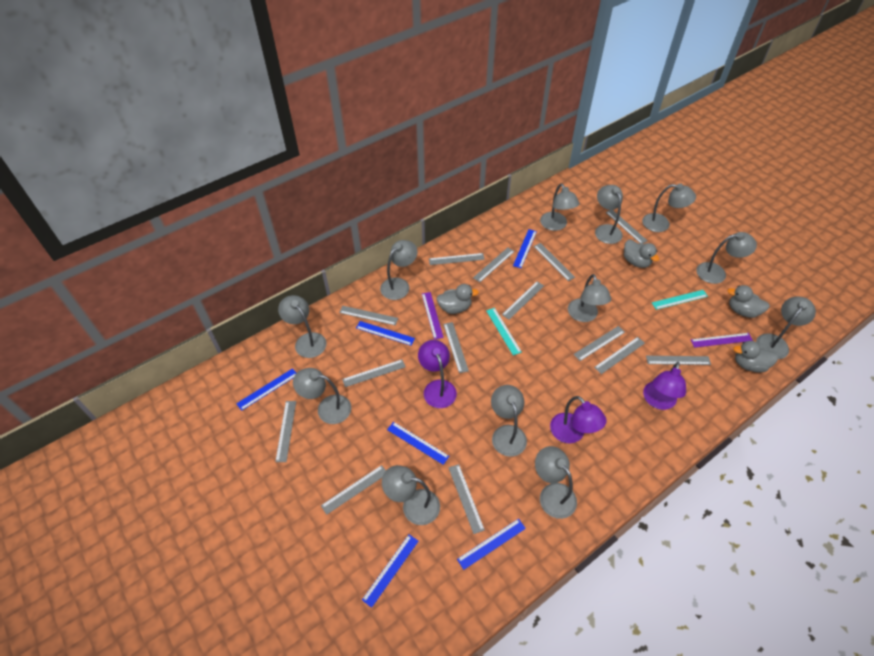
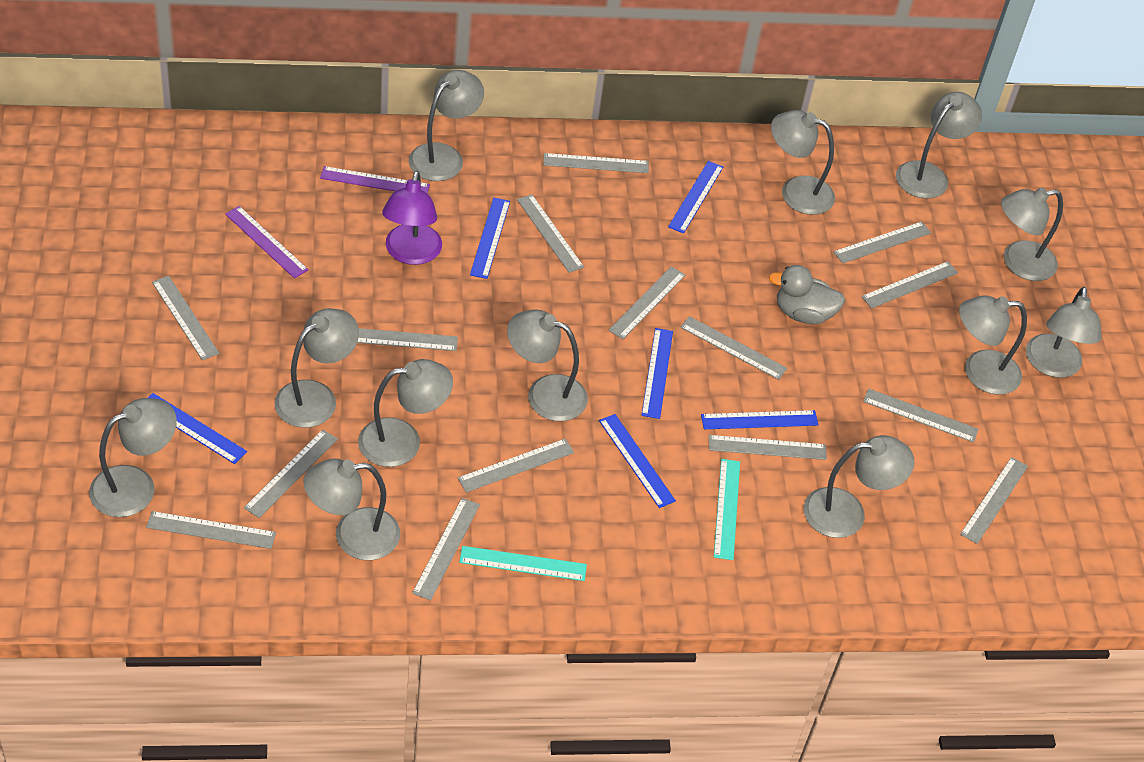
grey duck: 4 -> 1
grey ruler: 14 -> 15
purple lamp: 3 -> 1

